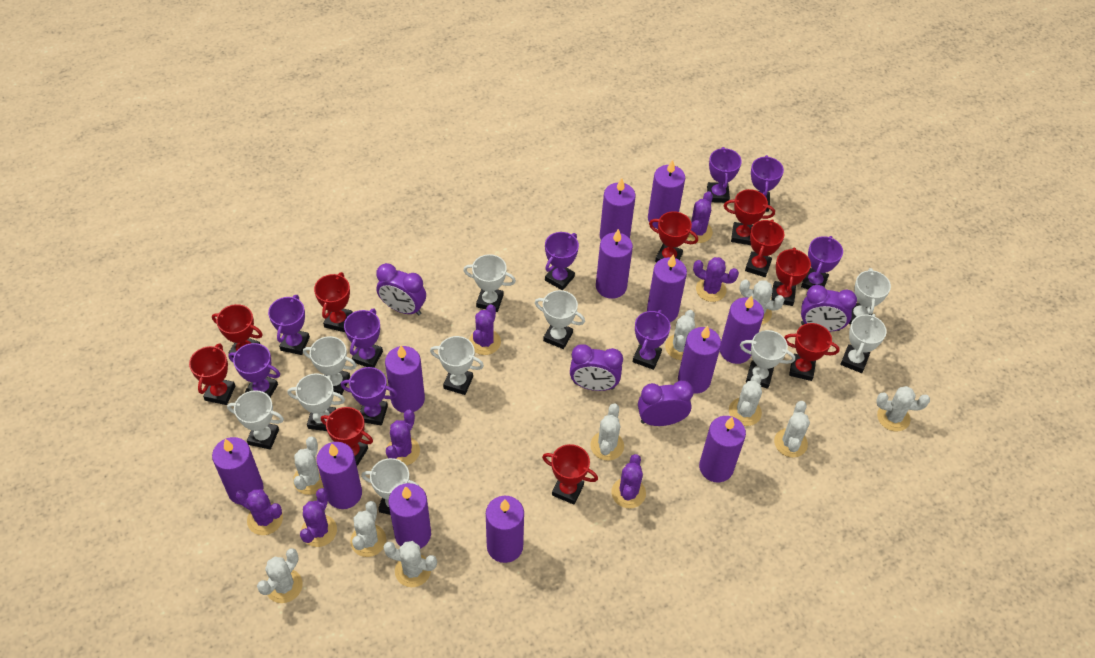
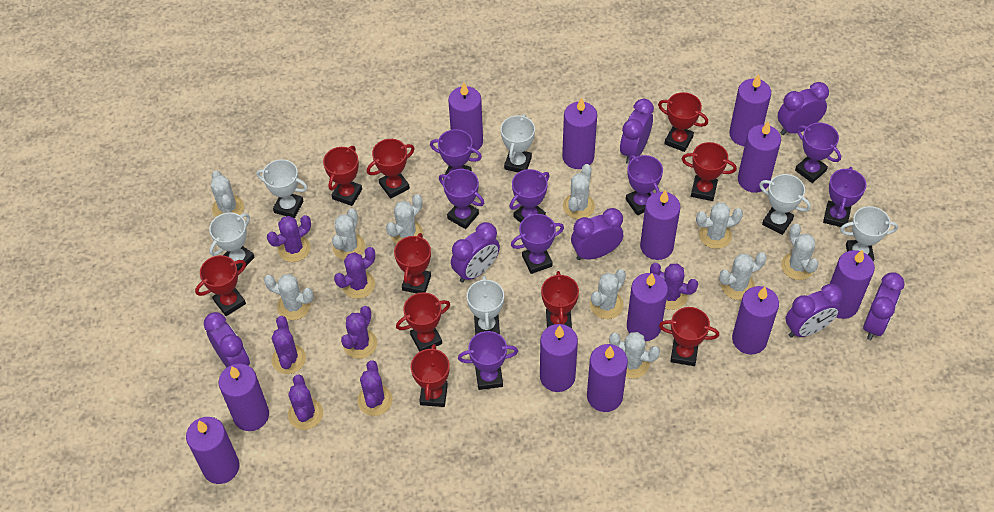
purple clock: 4 -> 7
purple trophy: 9 -> 8
white trophy: 10 -> 6

